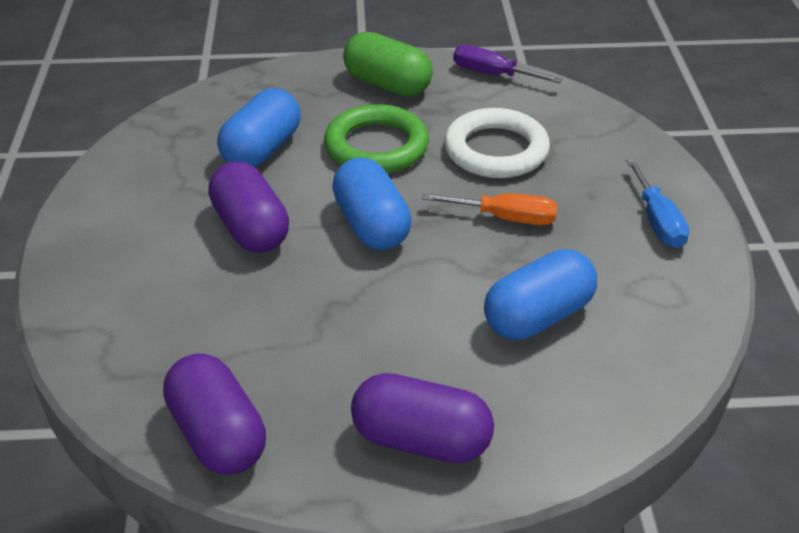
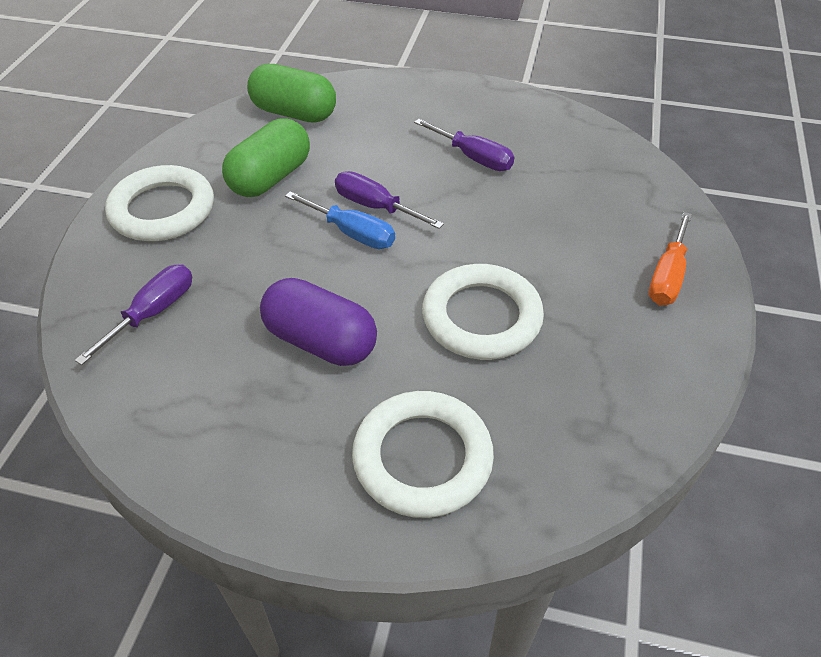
blue capsule: 3 -> 0
green capsule: 1 -> 2
green ring: 1 -> 0
purple capsule: 3 -> 1
purple screwdriver: 1 -> 3
white ring: 1 -> 3

